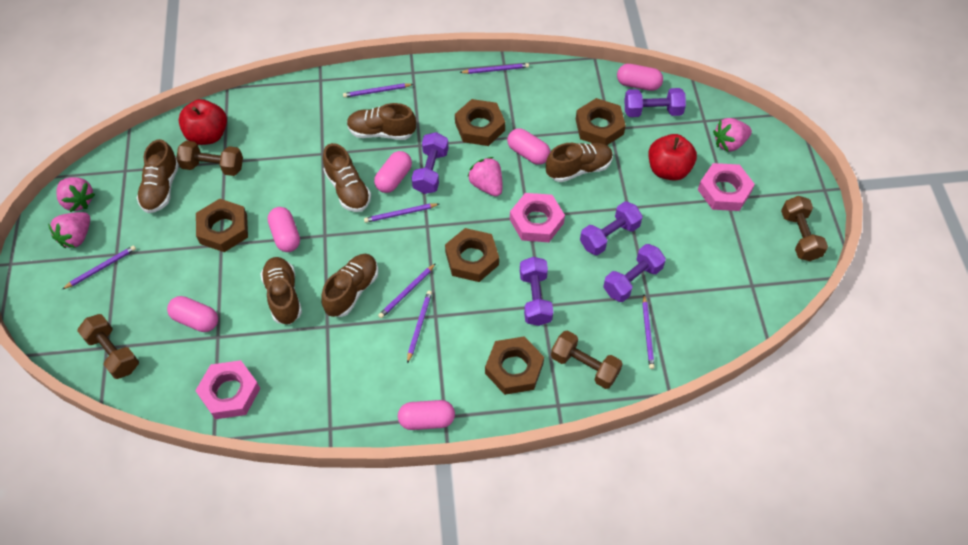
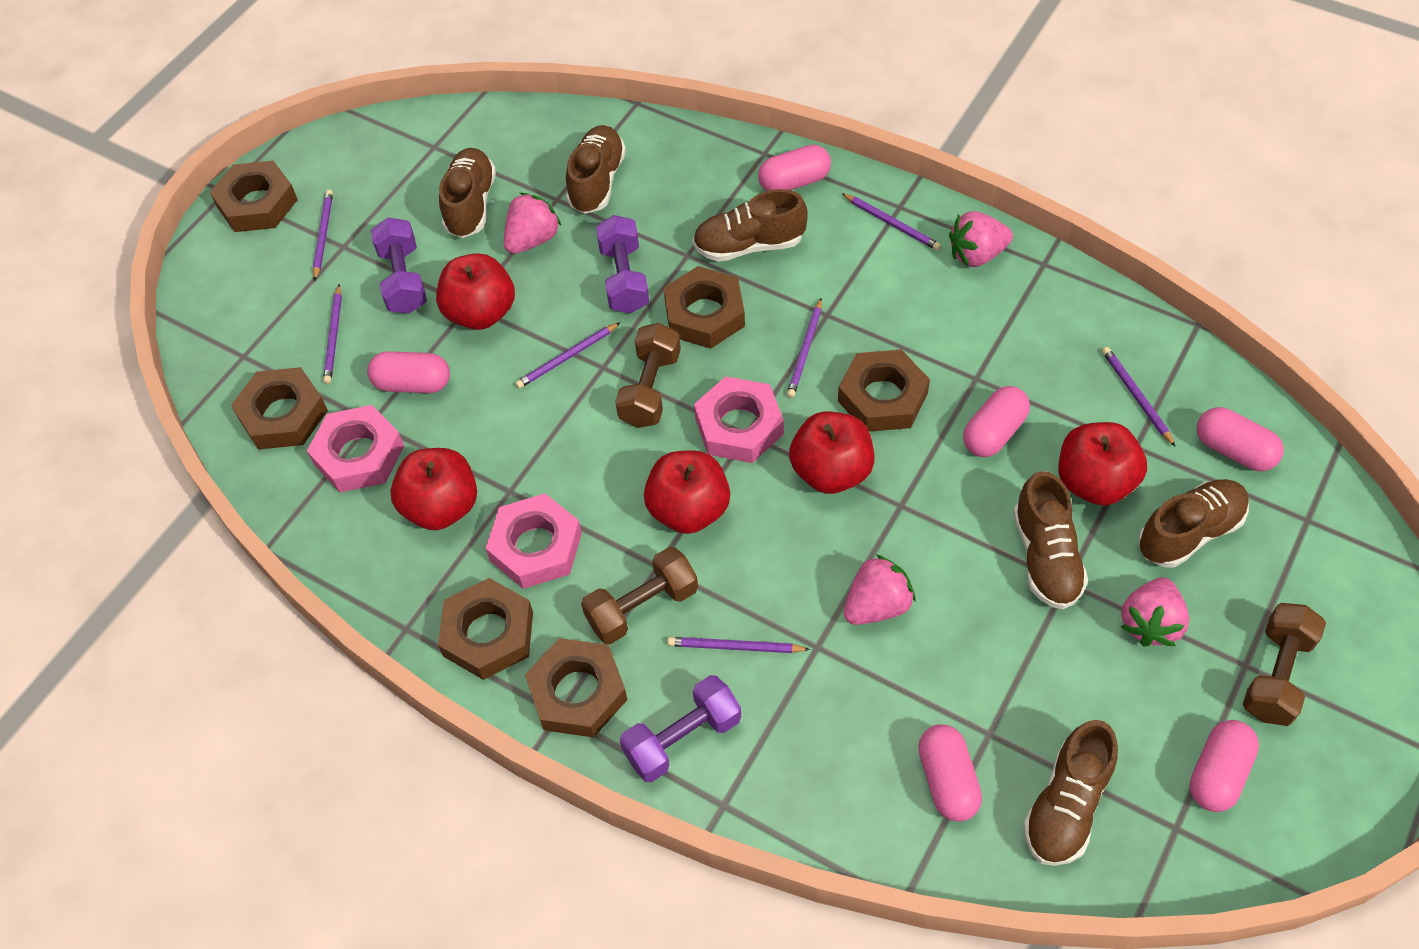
brown dumbbell: 4 -> 3
brown nut: 5 -> 6
purple dumbbell: 5 -> 3
red apple: 2 -> 5

